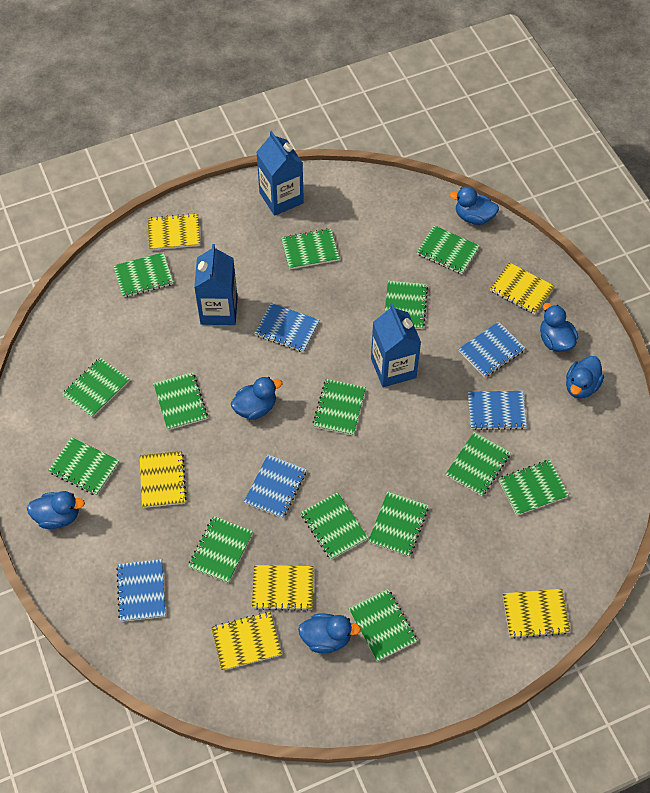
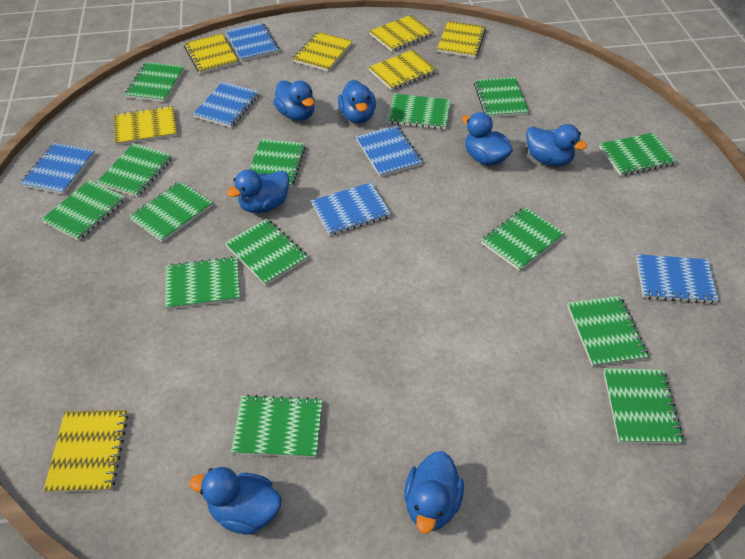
blue carton: 3 -> 0
blue duck: 6 -> 7
blue notebook: 5 -> 6
yellow notebook: 6 -> 7

